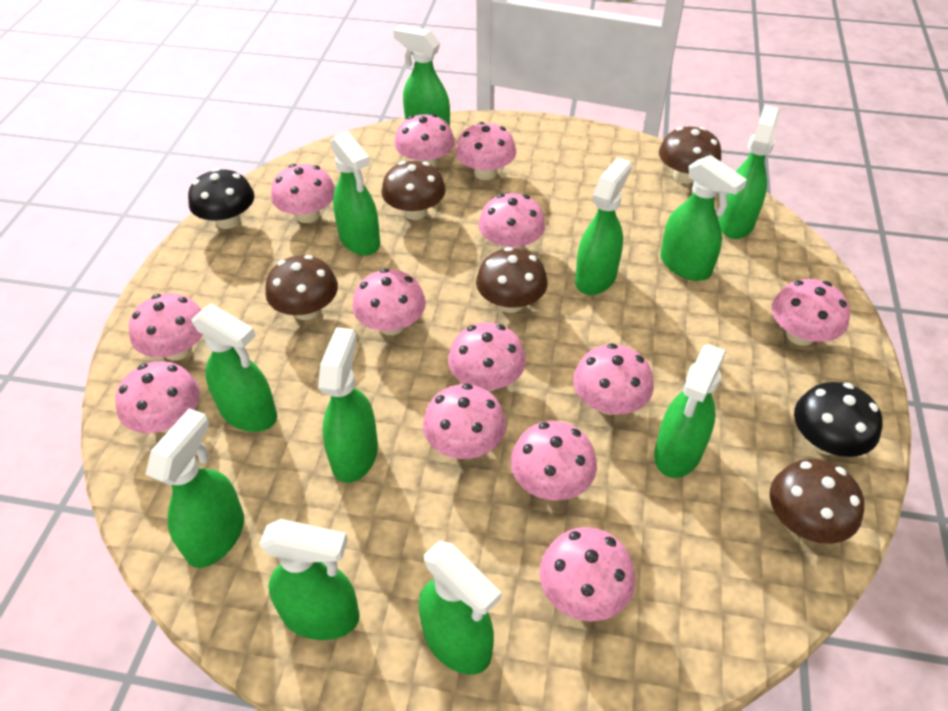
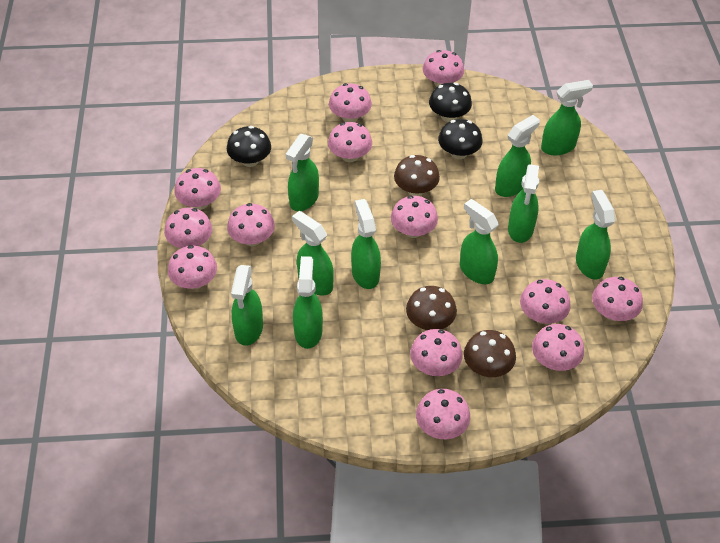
black mushroom: 2 -> 3
brown mushroom: 5 -> 3
green spray bottle: 11 -> 10

